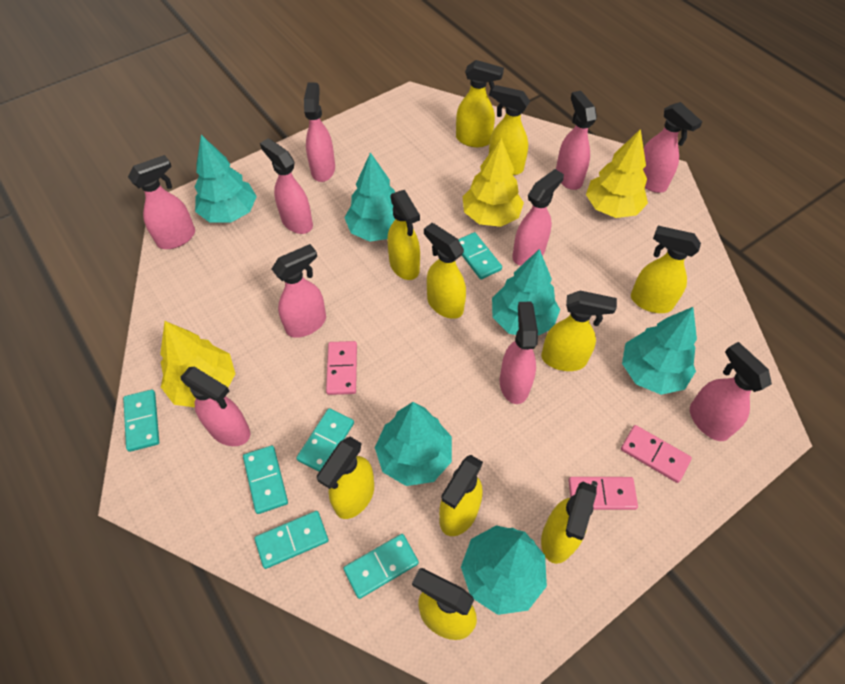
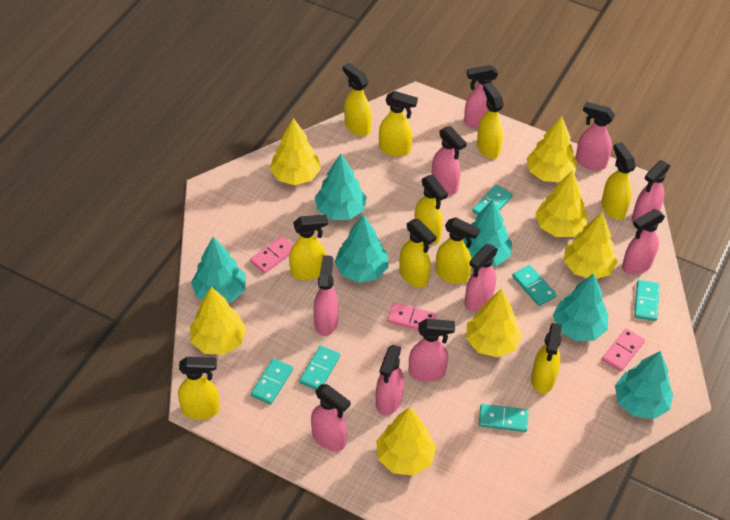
yellow tree: 3 -> 7

